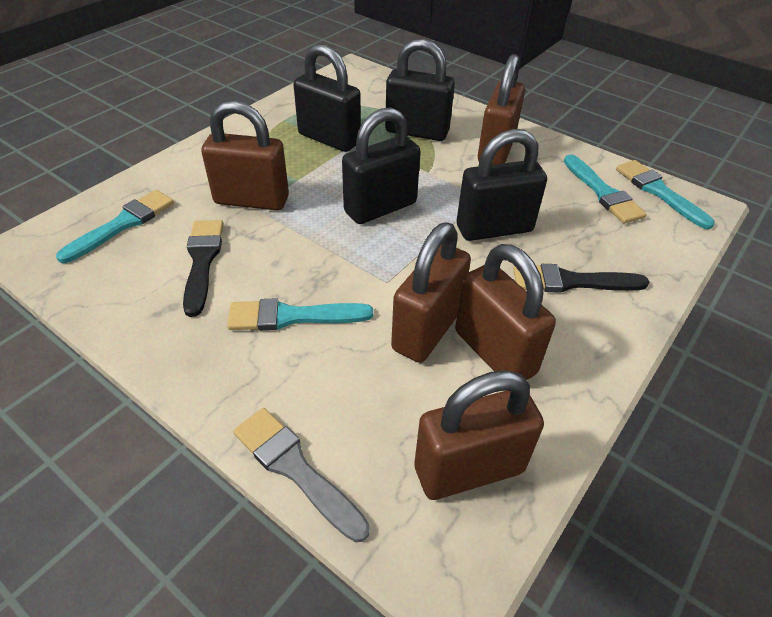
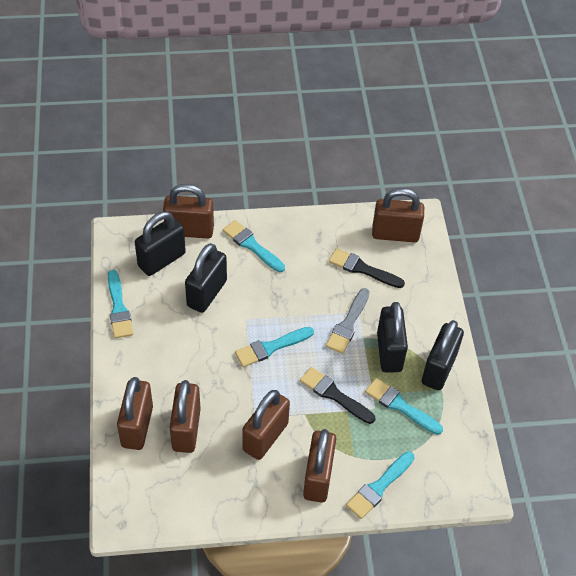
brown padlock: 5 -> 6
turquoise brush: 4 -> 5

